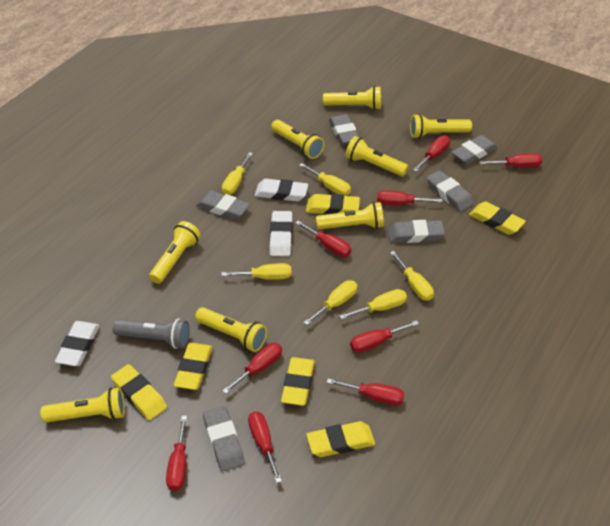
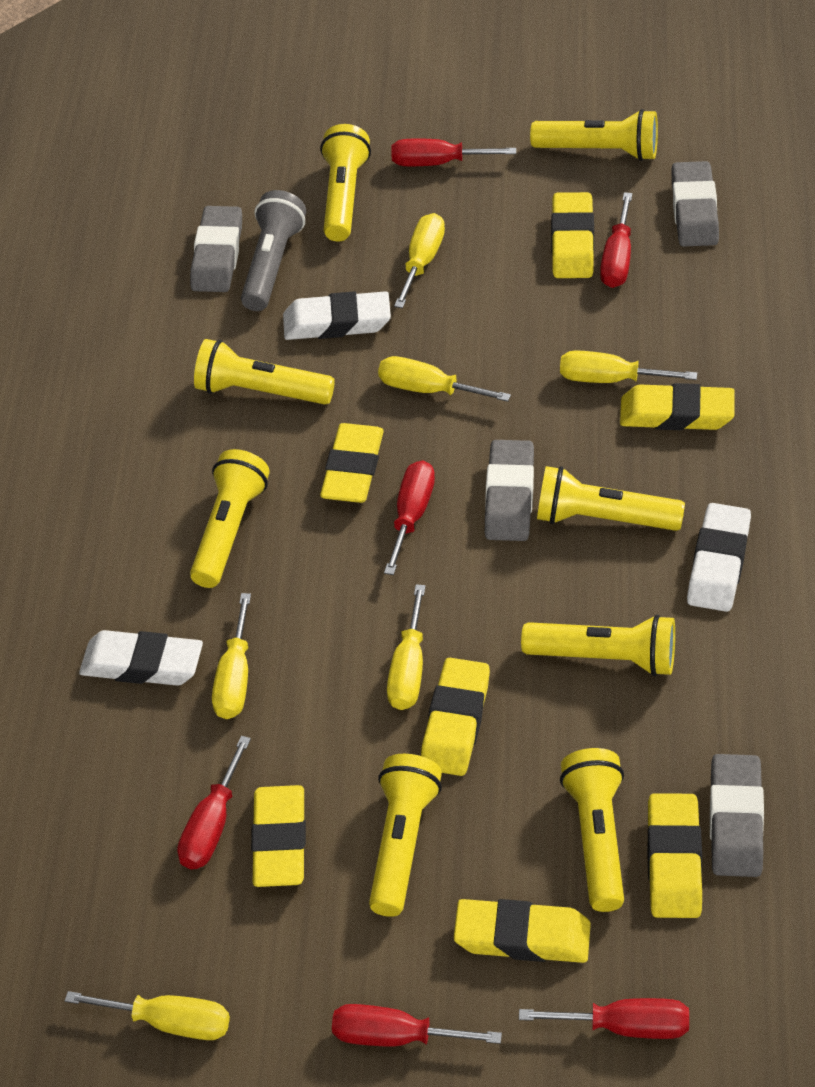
grey eraser: 6 -> 4
red screwdriver: 9 -> 6
yellow eraser: 6 -> 7

